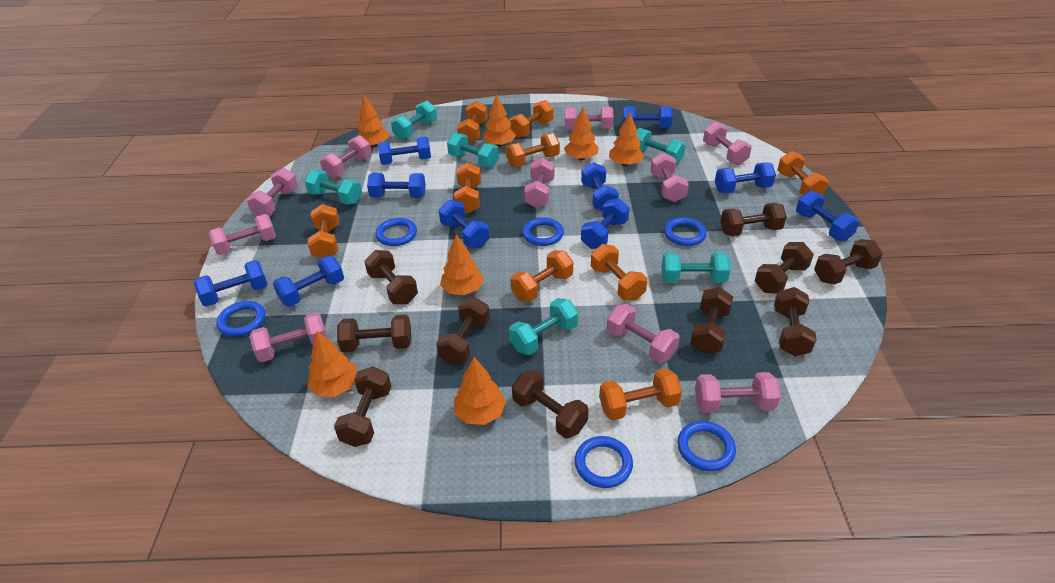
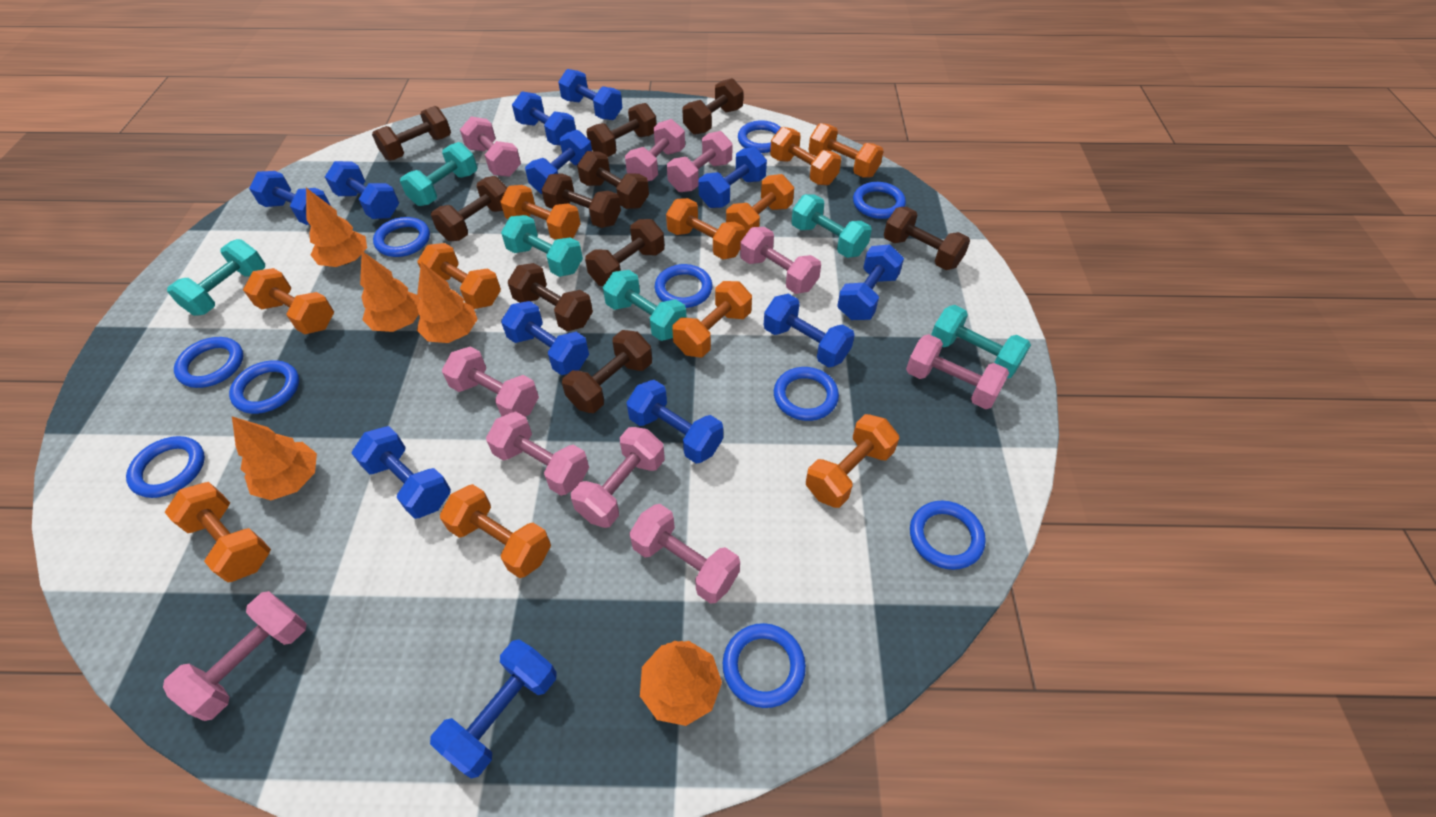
blue dumbbell: 10 -> 12
blue ring: 6 -> 10
orange dumbbell: 9 -> 11
orange tree: 7 -> 5

